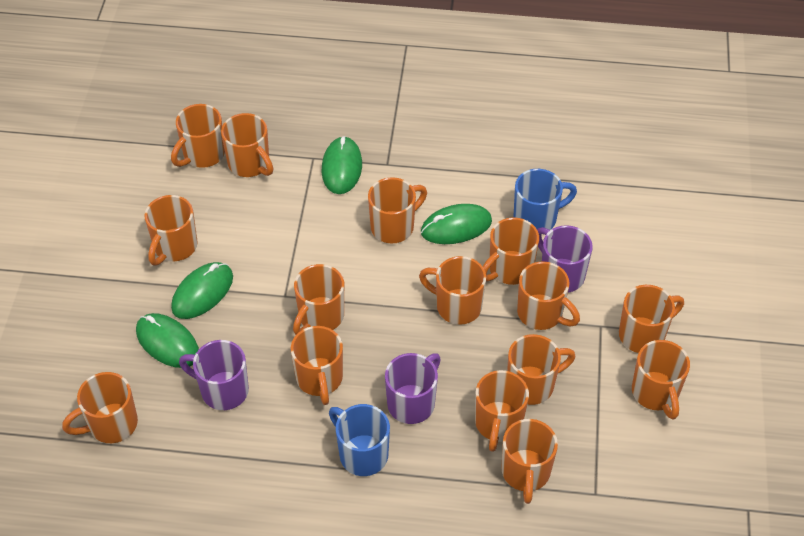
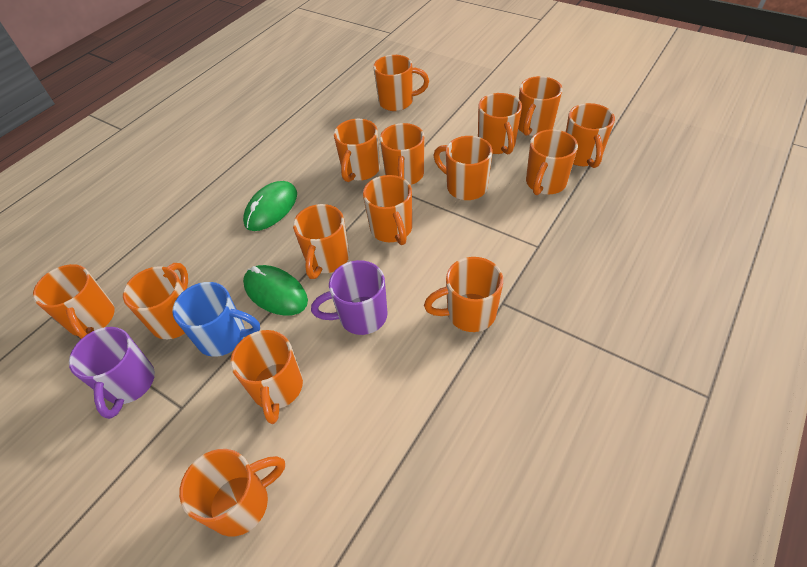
blue mug: 2 -> 1
green mouse: 4 -> 2
purple mug: 3 -> 2

